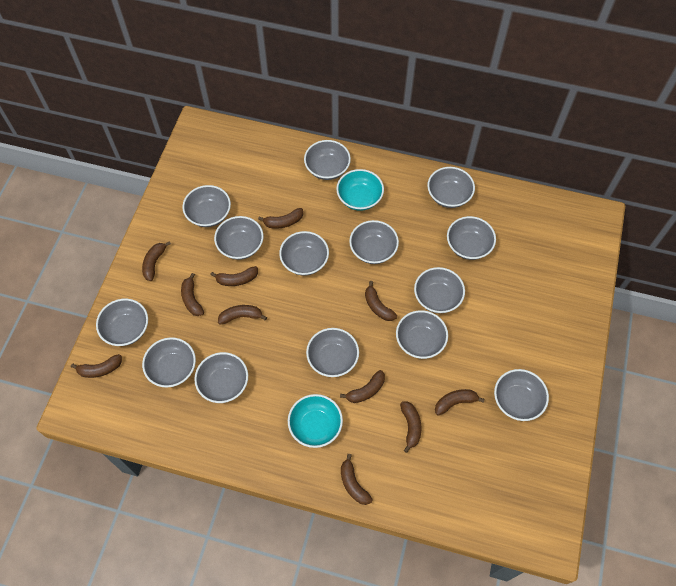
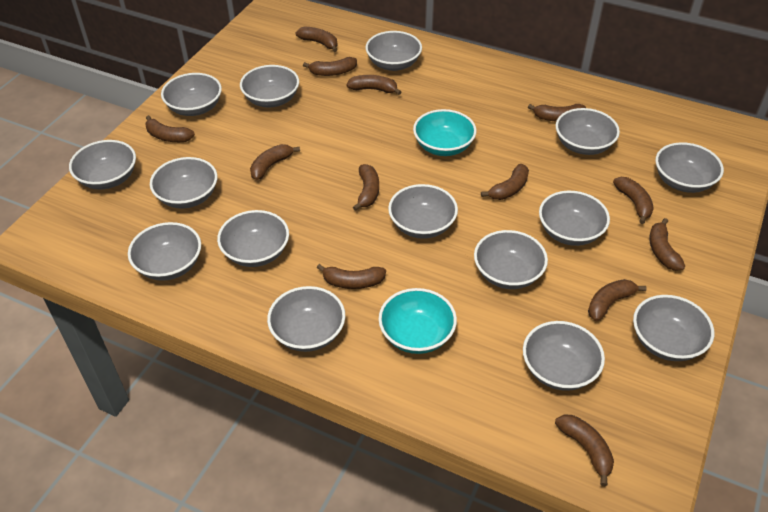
brown banana: 11 -> 13
grey bowl: 14 -> 15

